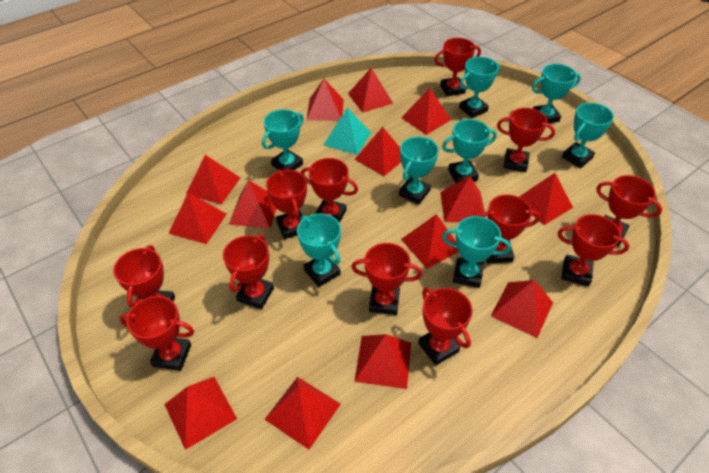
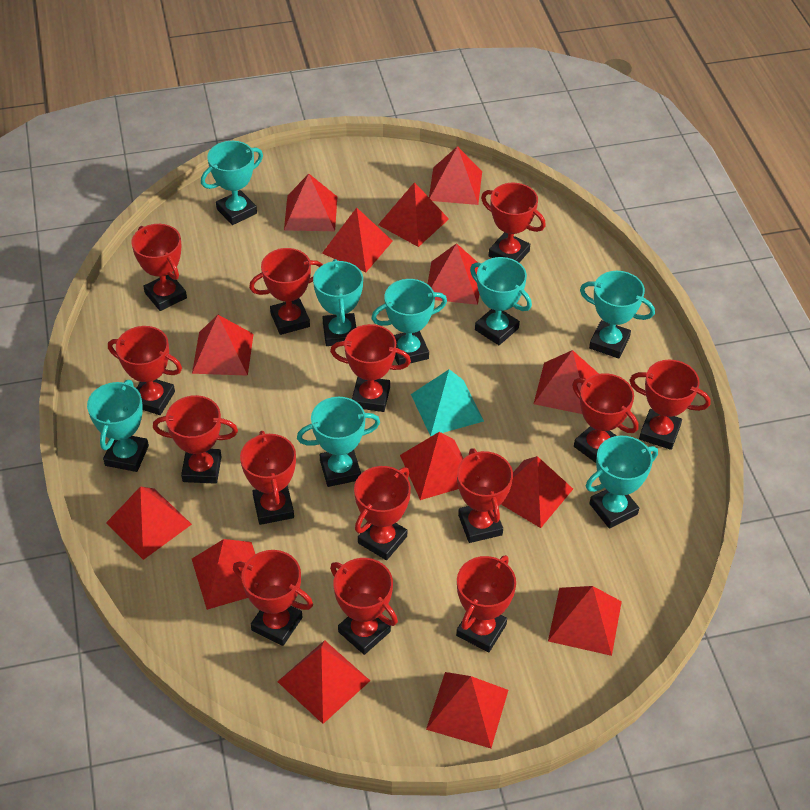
red trophy: 12 -> 14

